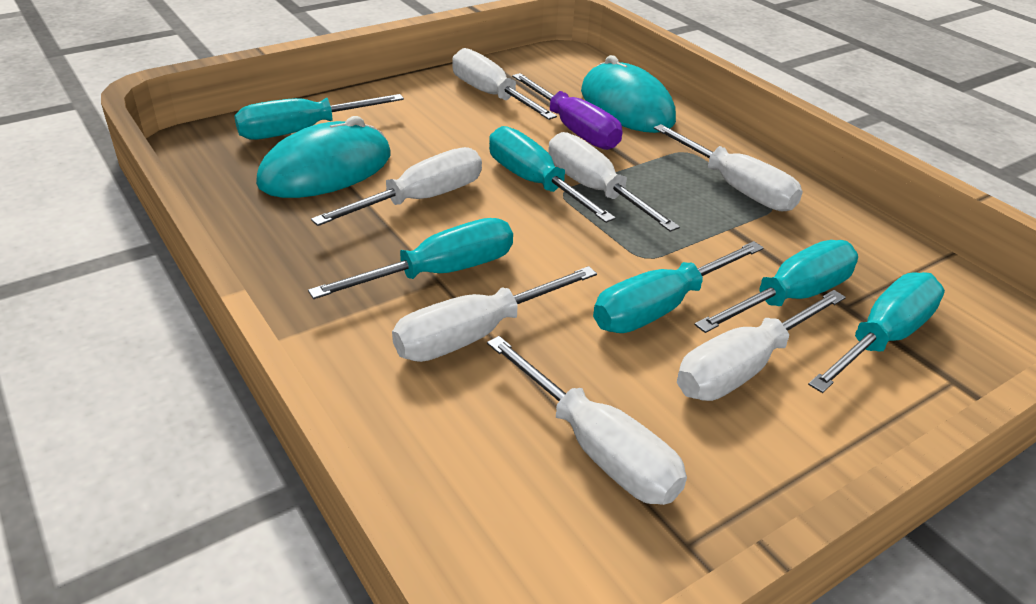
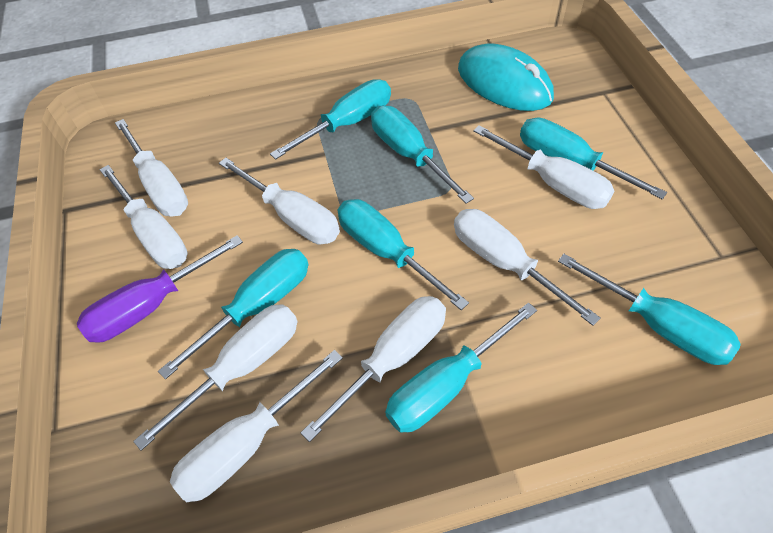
turquoise mouse: 2 -> 1
turquoise screwdriver: 6 -> 7
white screwdriver: 7 -> 8

